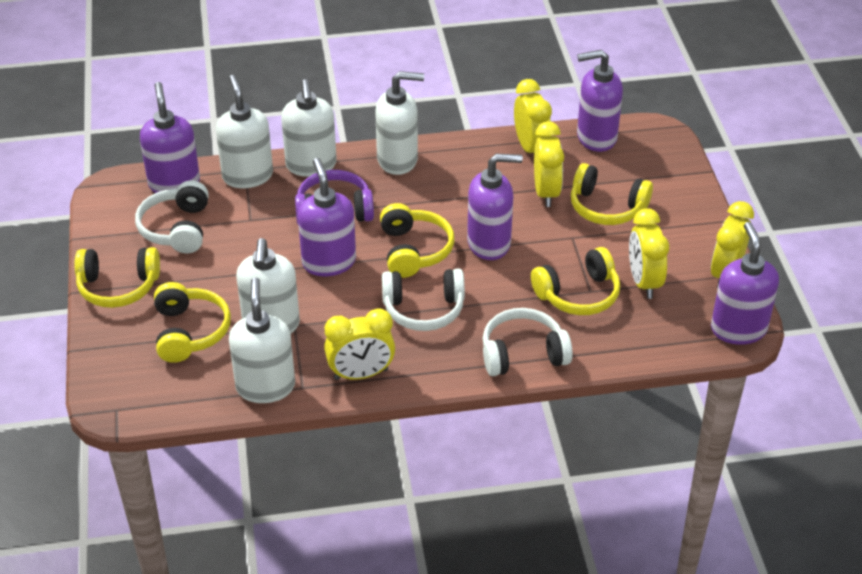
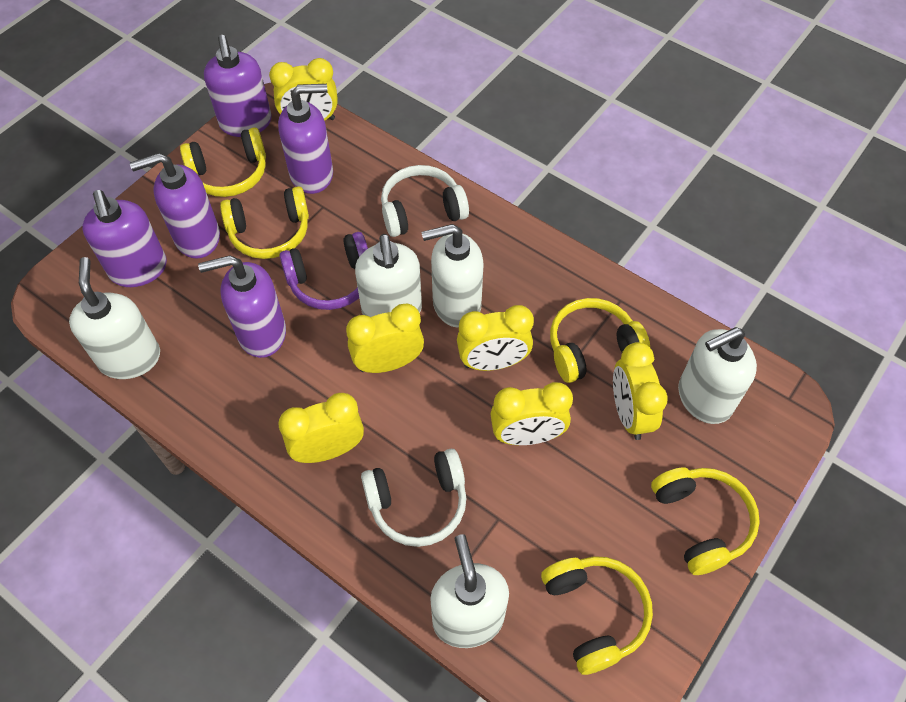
white headphones: 3 -> 2
yellow clock: 5 -> 6

